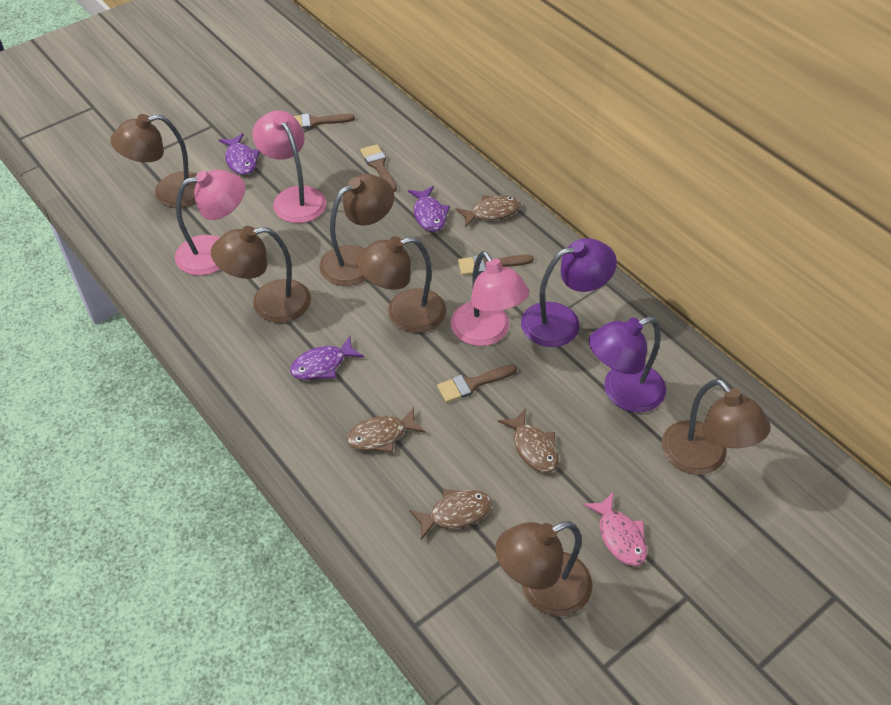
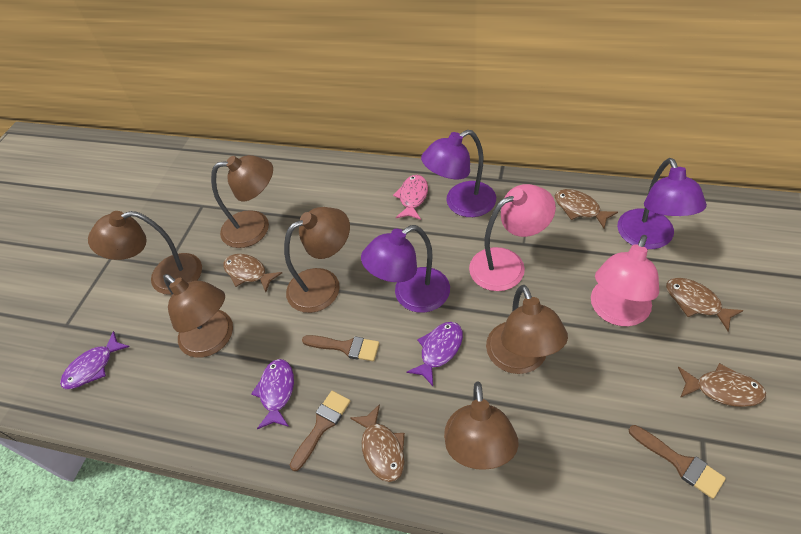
brown brush: 4 -> 3
brown fish: 4 -> 5
pink lamp: 3 -> 2
purple lamp: 2 -> 3

